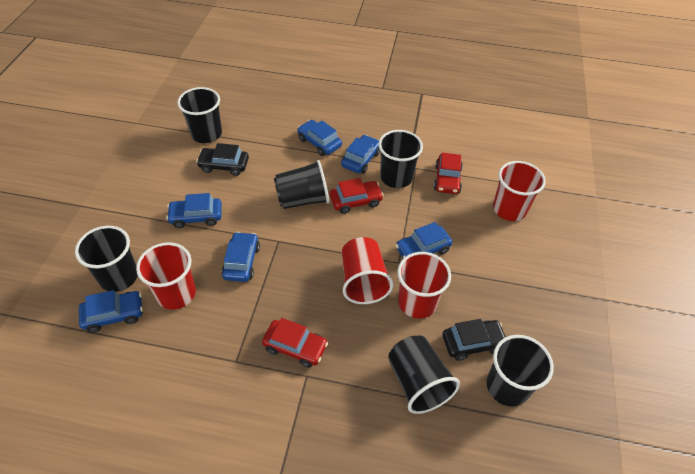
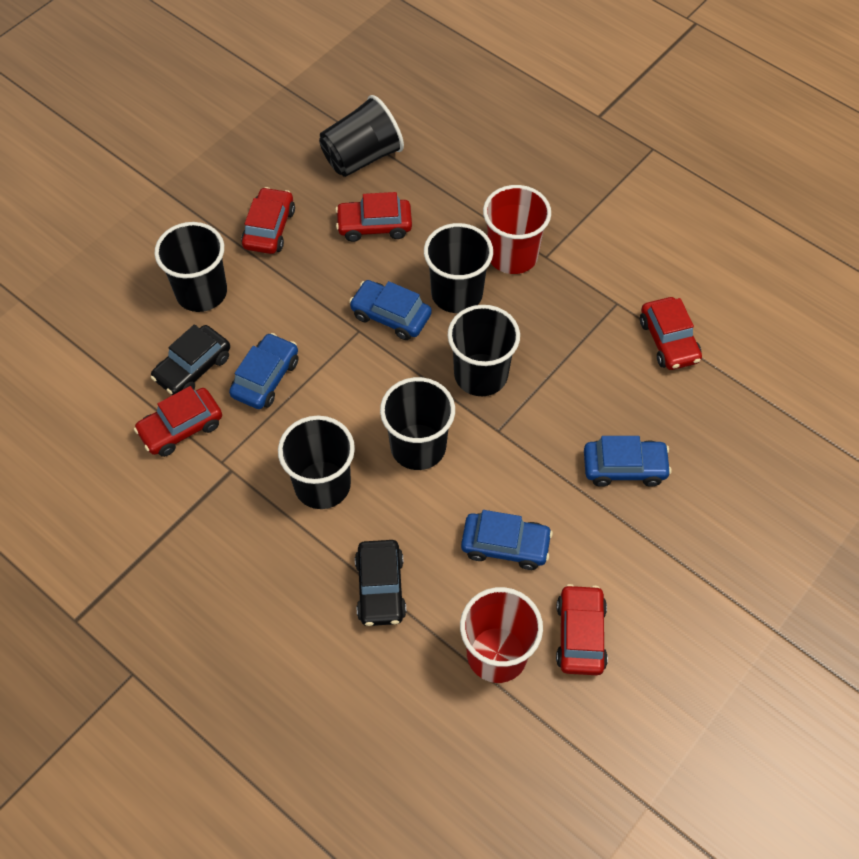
blue car: 6 -> 4
red car: 3 -> 5
red cup: 4 -> 2

